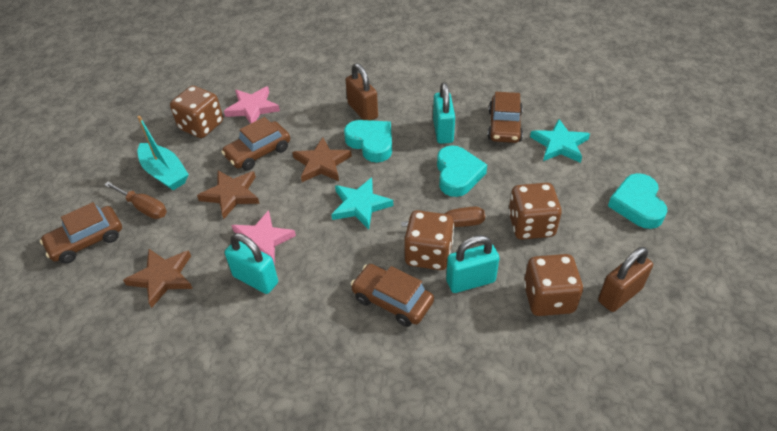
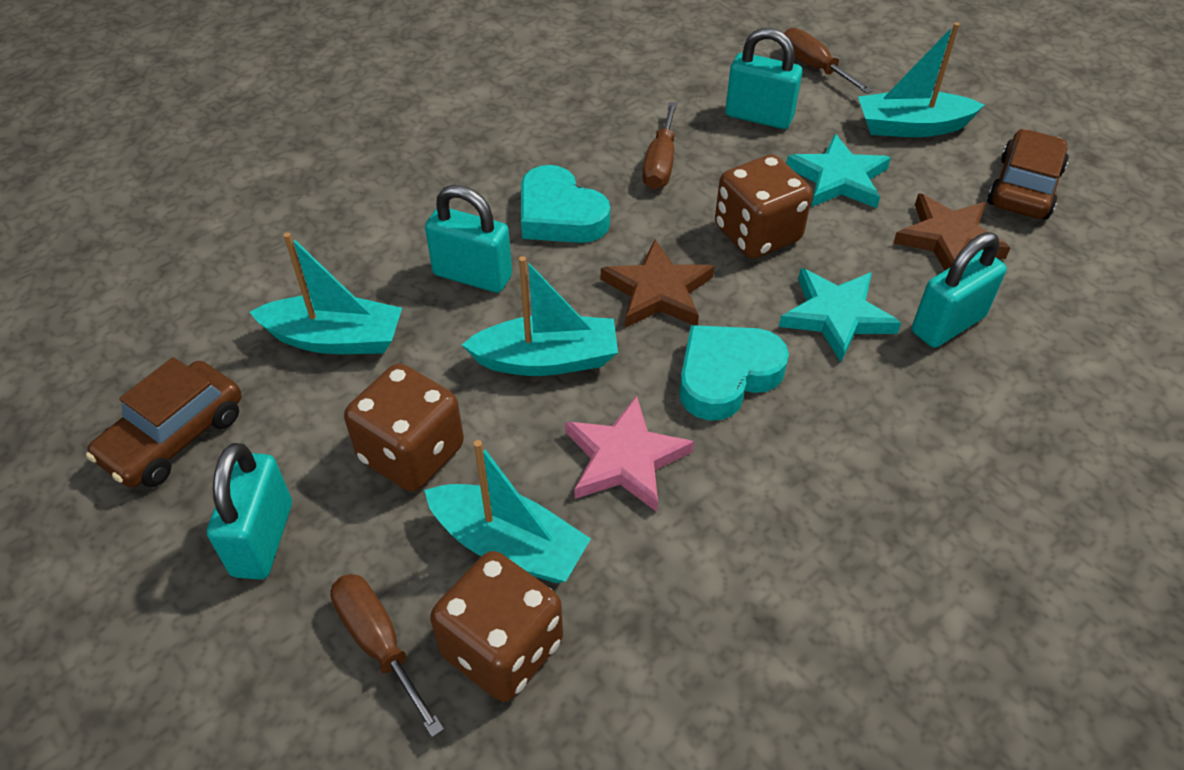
brown car: 4 -> 2
brown dice: 4 -> 3
brown padlock: 2 -> 0
brown screwdriver: 2 -> 3
brown star: 3 -> 2
pink star: 2 -> 1
turquoise boat: 1 -> 4
turquoise heart: 3 -> 2
turquoise padlock: 3 -> 4

